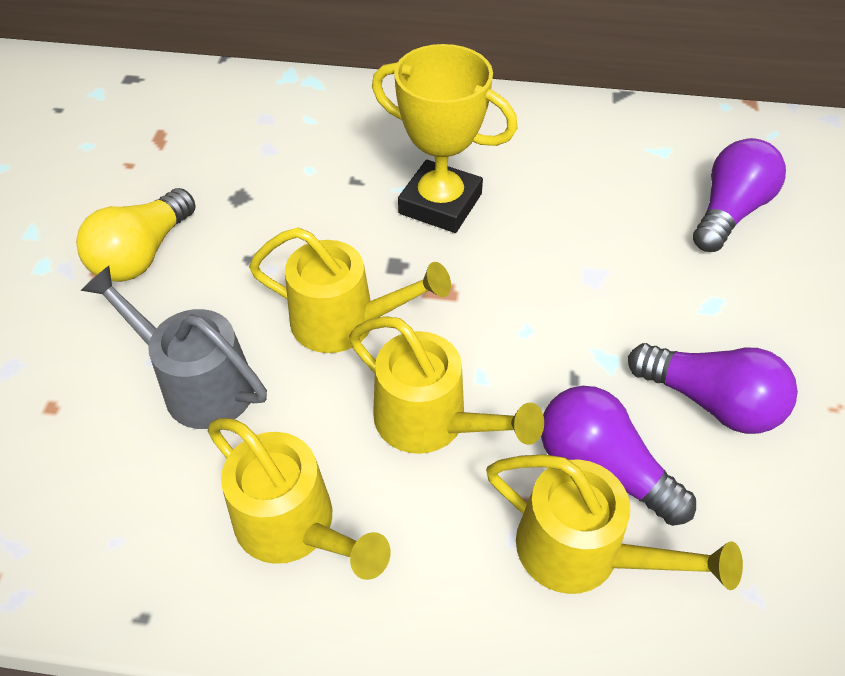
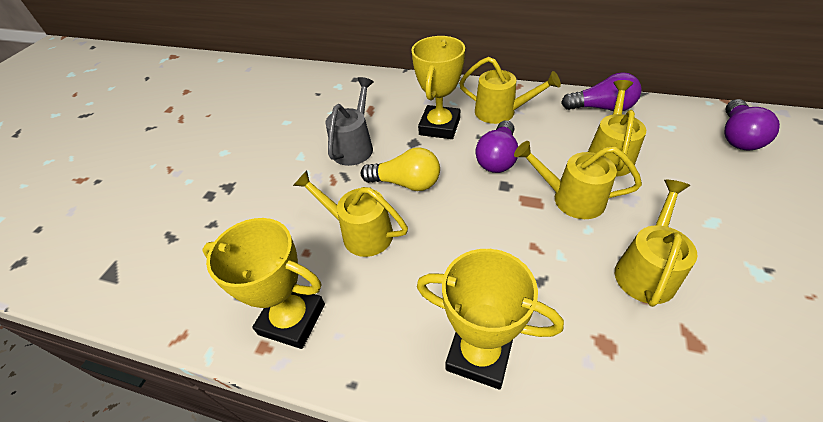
yellow trophy: 1 -> 3
yellow watering can: 4 -> 5

